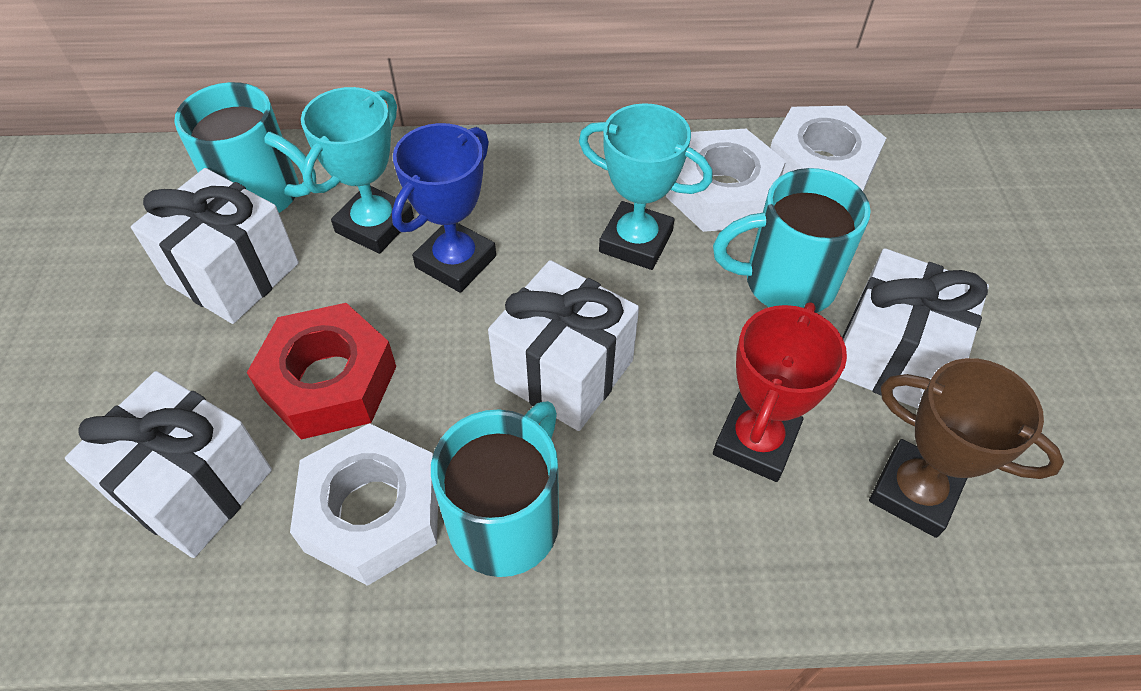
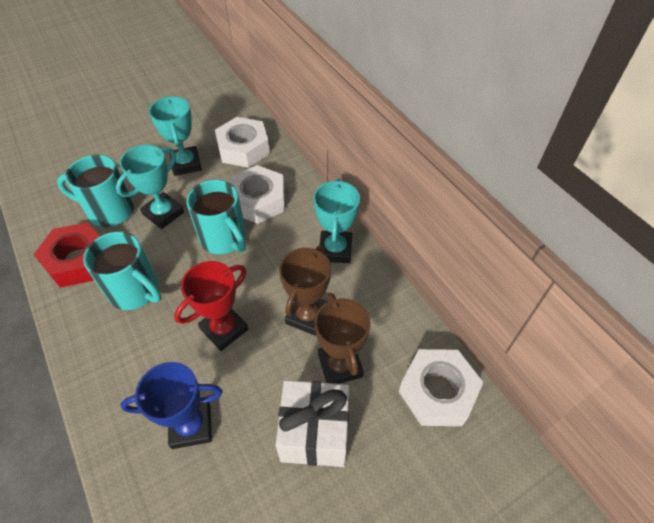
brown trophy: 1 -> 2
turquoise trophy: 2 -> 3
white gift: 4 -> 1

